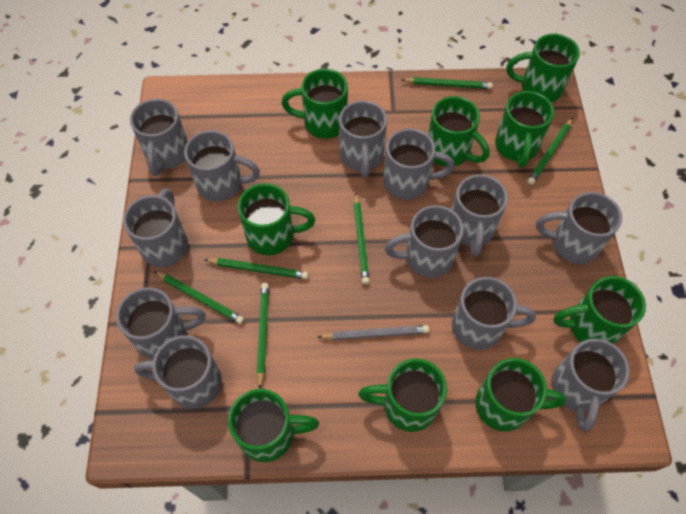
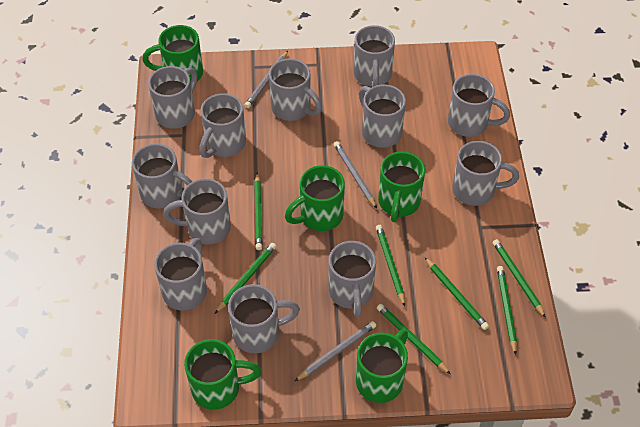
green mug: 9 -> 5
green pencil: 6 -> 7
grey pencil: 1 -> 3

